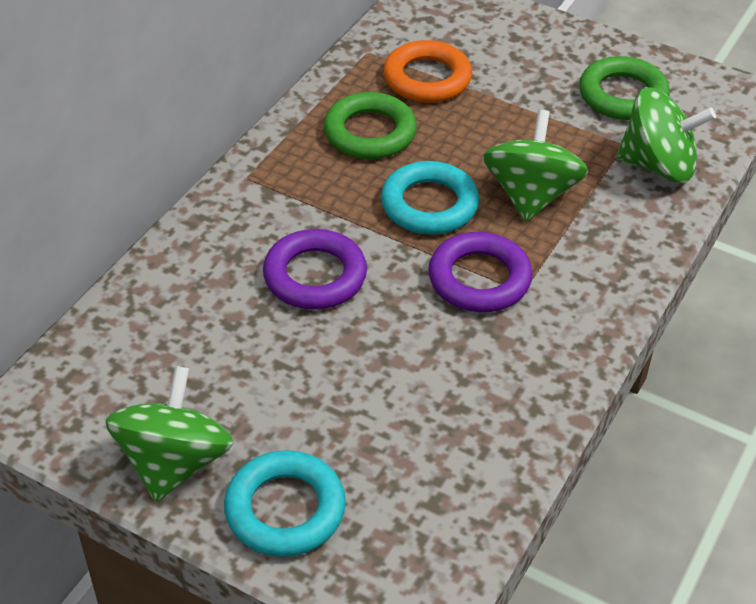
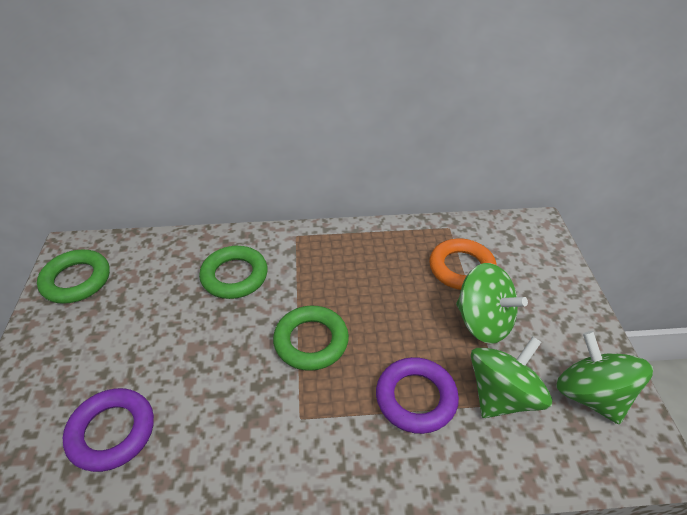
green ring: 2 -> 3
turquoise ring: 2 -> 0

